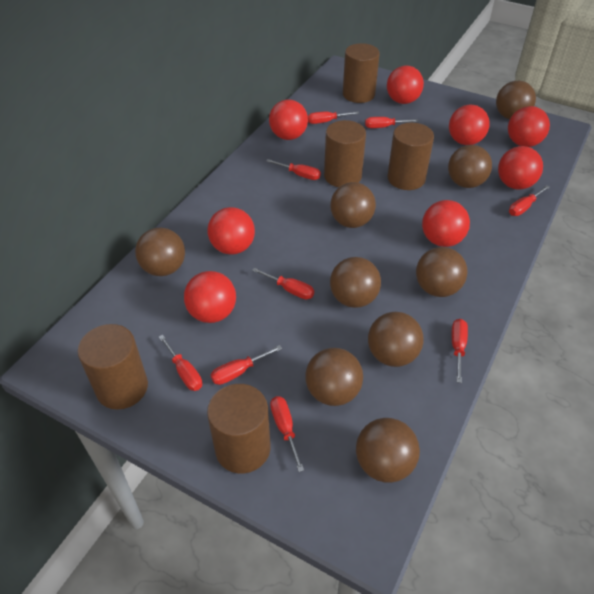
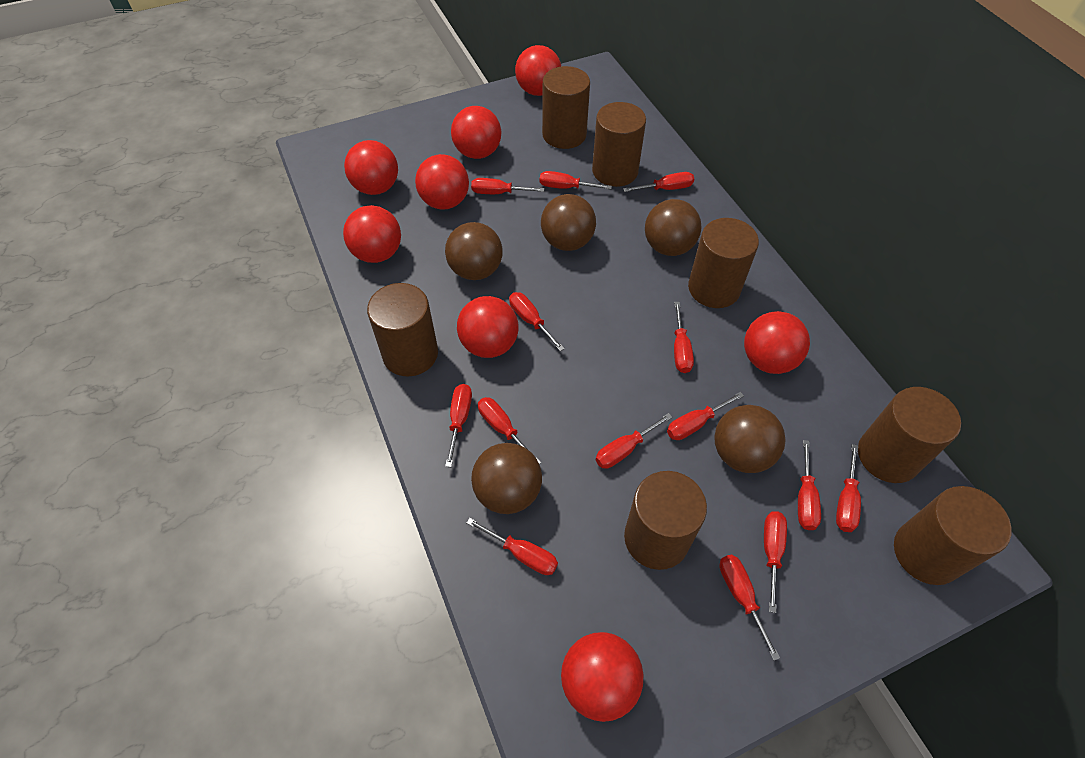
brown ball: 9 -> 5
brown cylinder: 5 -> 7
red screwdriver: 9 -> 14

